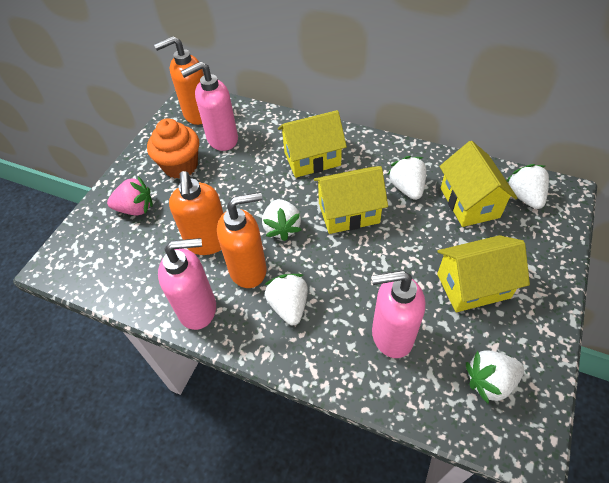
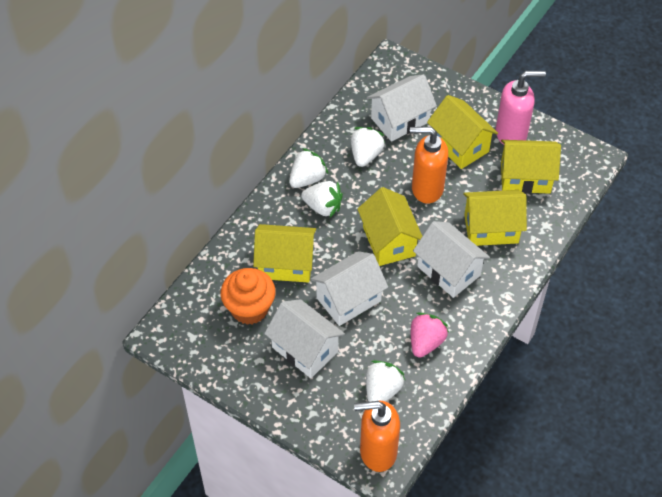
orange soap dispenser: 3 -> 2
pink soap dispenser: 3 -> 1
white house: 0 -> 4
white strawberry: 5 -> 4
yellow house: 4 -> 5

